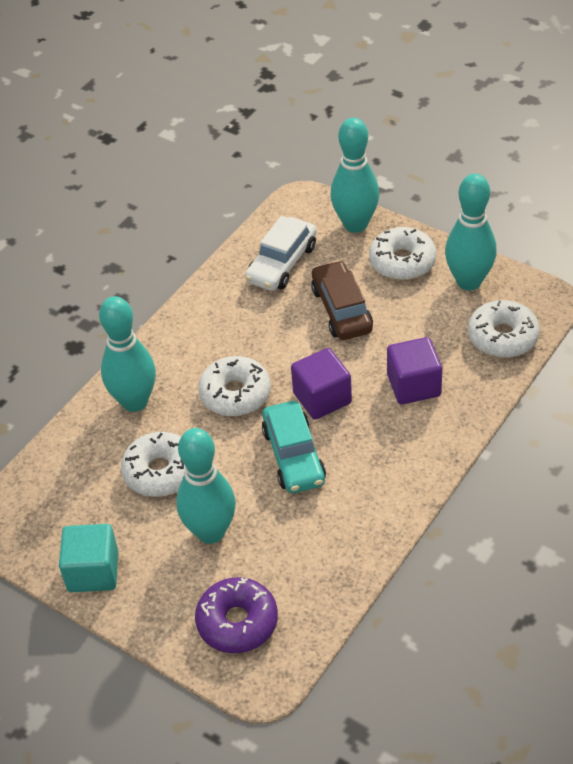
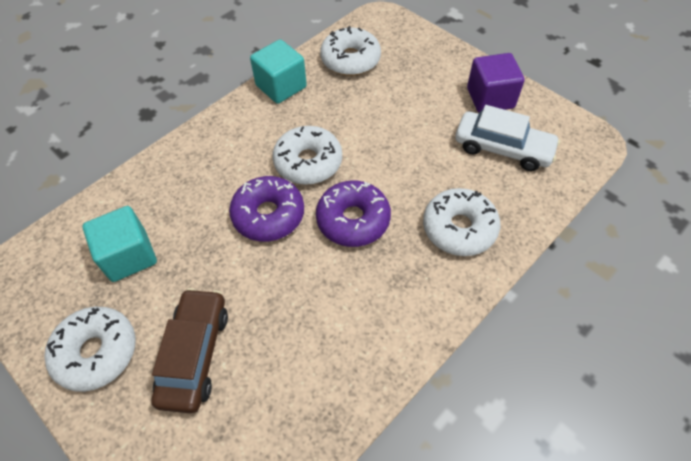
purple cube: 2 -> 1
purple donut: 1 -> 2
turquoise bowling pin: 4 -> 0
turquoise car: 1 -> 0
turquoise cube: 1 -> 2

